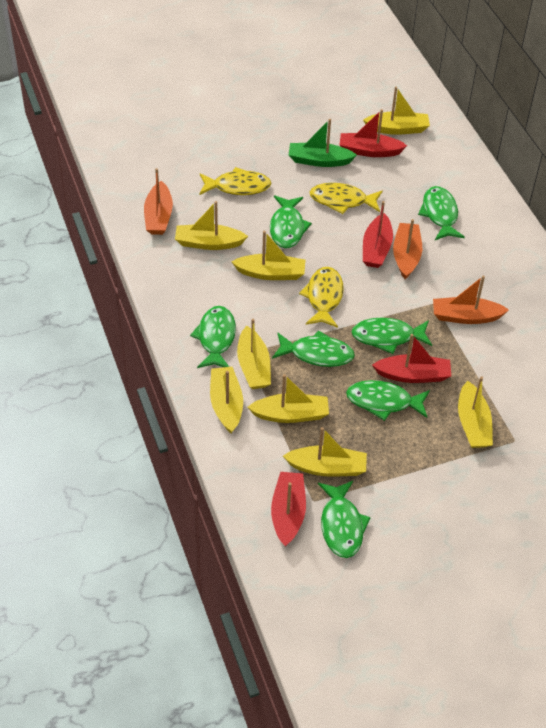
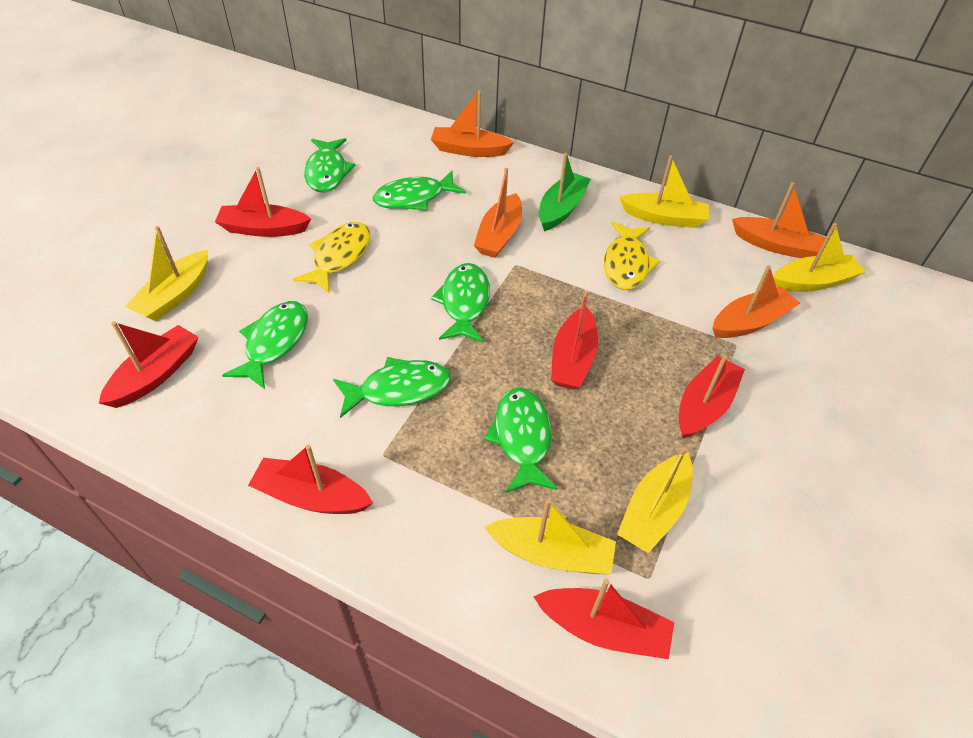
green fish: 7 -> 6
orange boat: 3 -> 4
red boat: 4 -> 6
yellow boat: 8 -> 5
yellow fish: 3 -> 2

